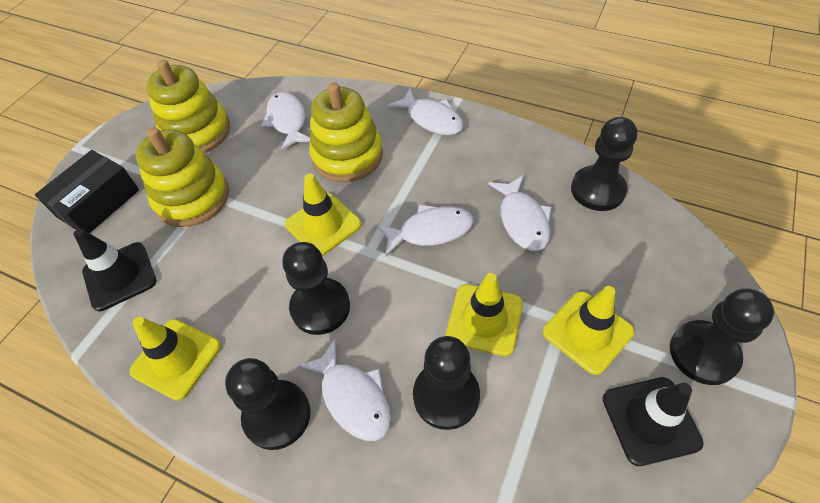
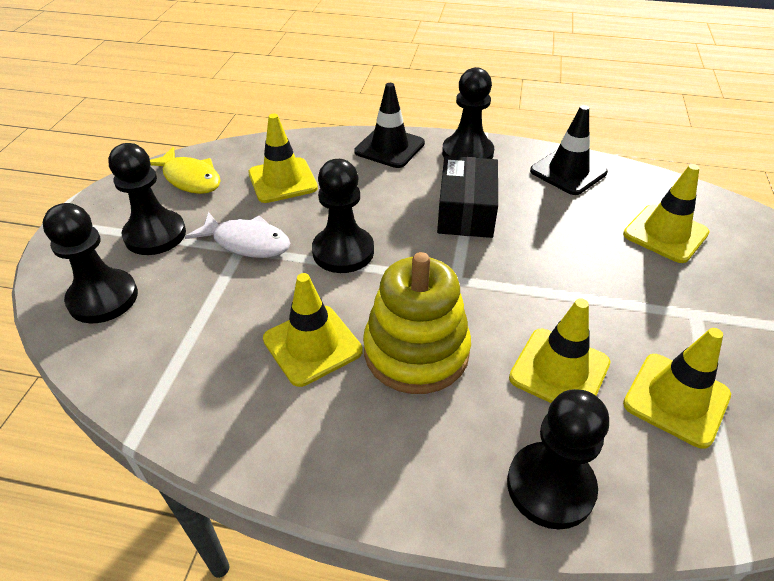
white fish: 5 -> 1
yellow fish: 0 -> 1
yellow stacking toy: 3 -> 1
yellow traffic cone: 4 -> 5

